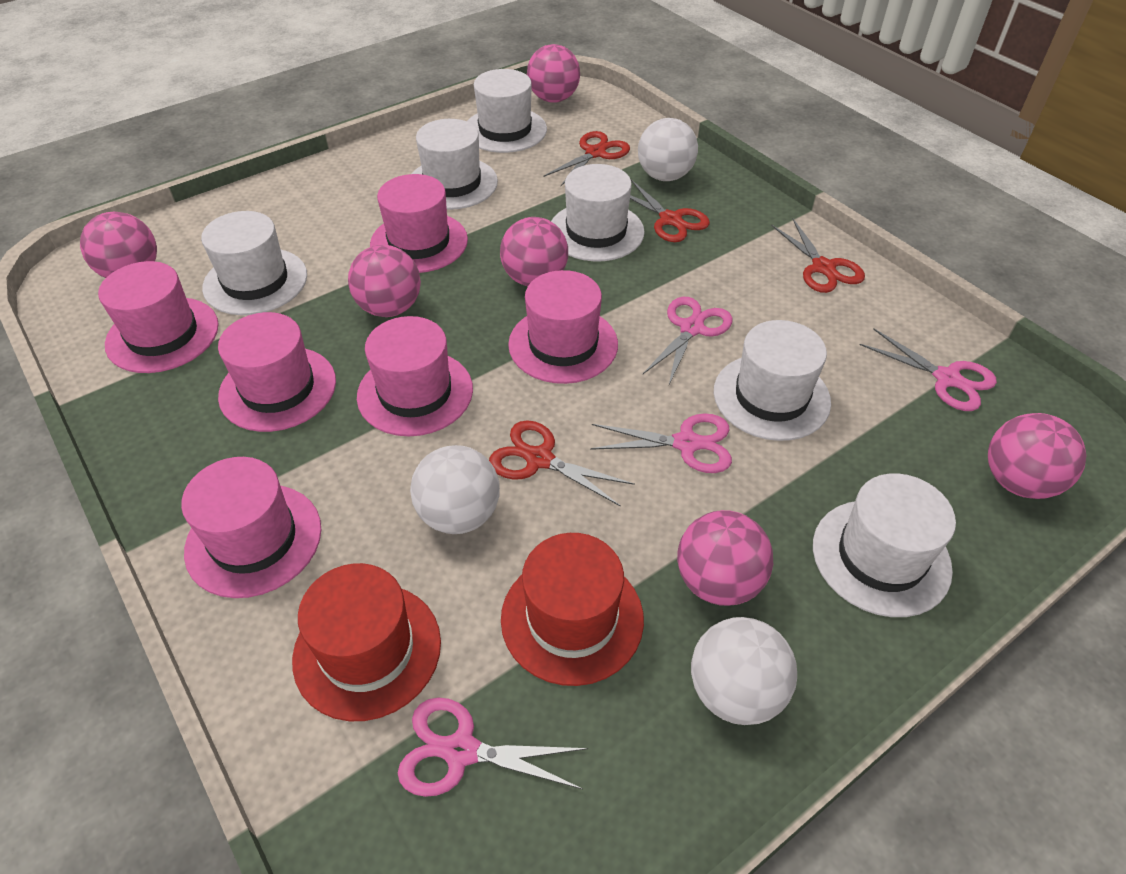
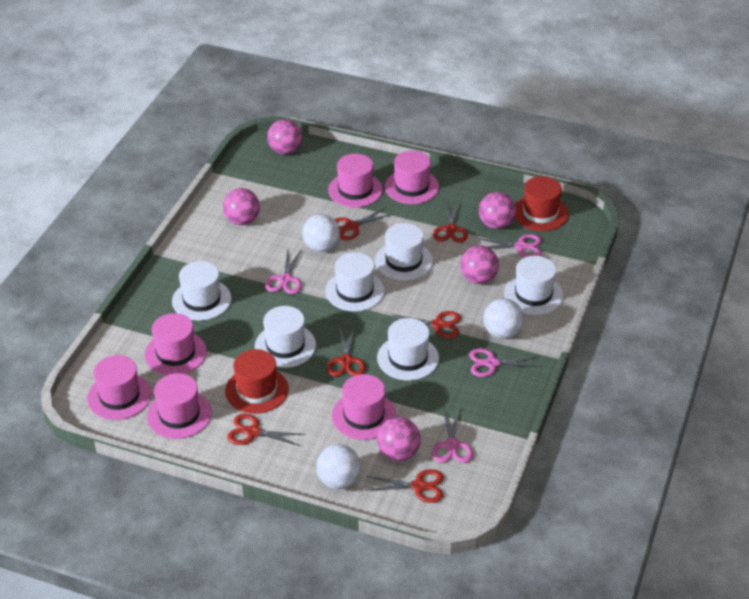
pink ball: 6 -> 5
red scissors: 4 -> 6

